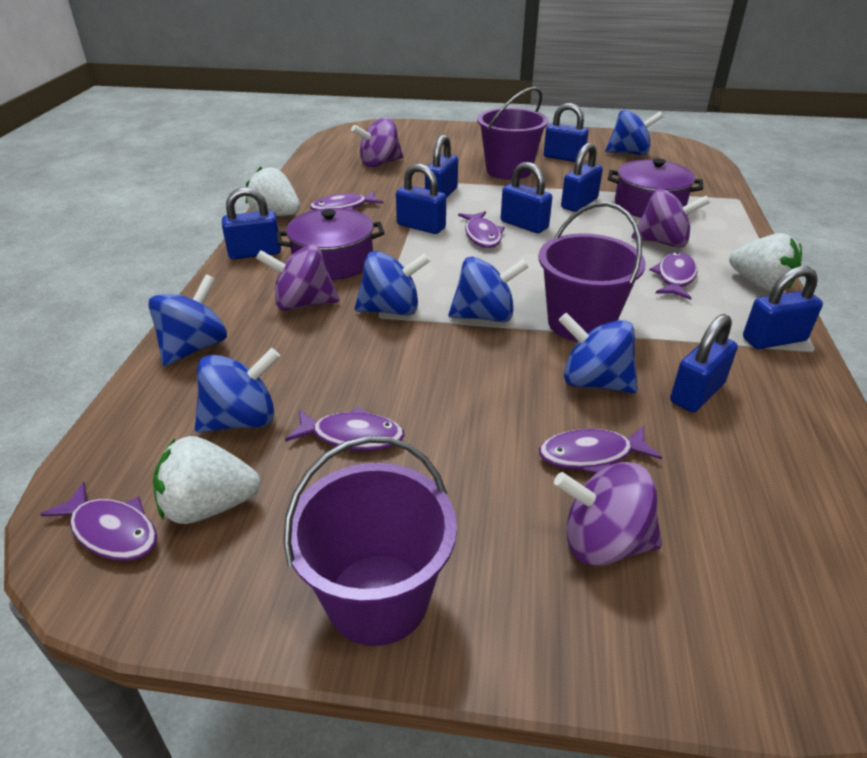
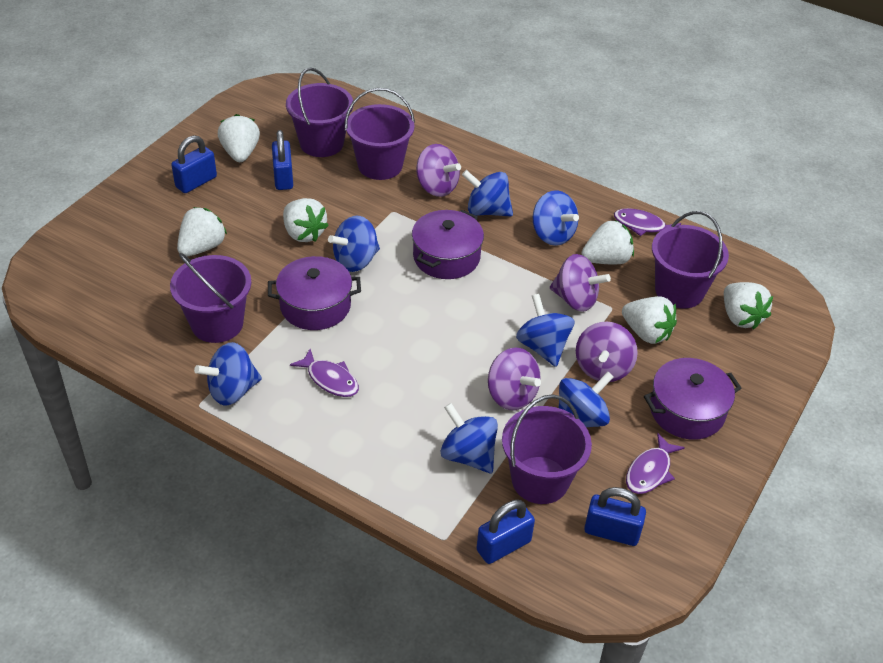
blue padlock: 8 -> 4
blue spinning top: 6 -> 7
purple bucket: 3 -> 5
purple fish: 6 -> 3
purple pot: 2 -> 3
white strawberry: 3 -> 6

